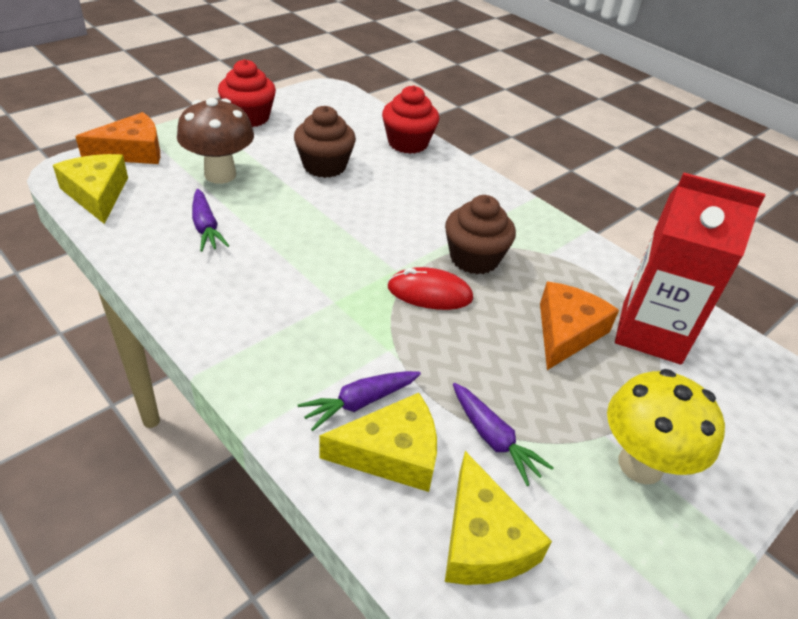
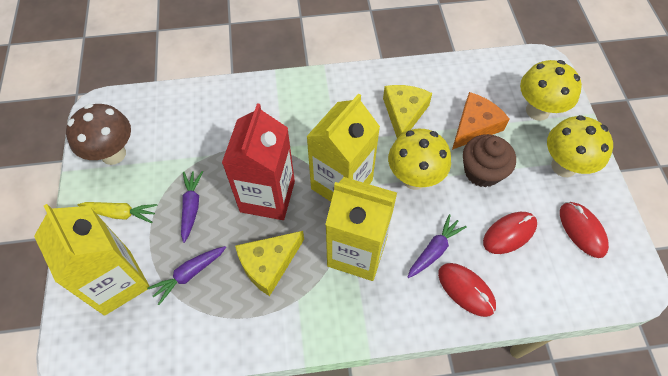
brown cupcake: 2 -> 1
orange cheese: 2 -> 1
red cupcake: 2 -> 0
red mouse: 1 -> 3
yellow carrot: 0 -> 1
yellow carton: 0 -> 3
yellow cheese: 3 -> 2
yellow mushroom: 1 -> 3

